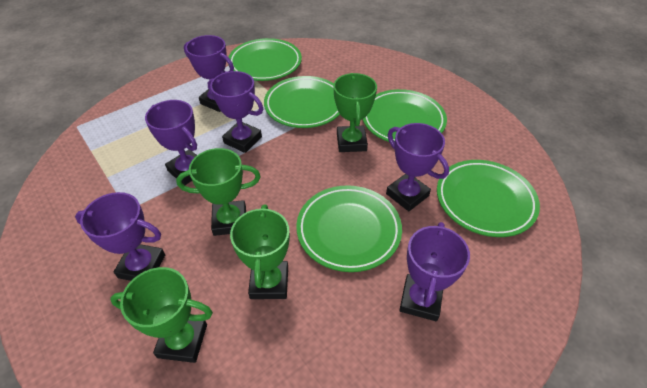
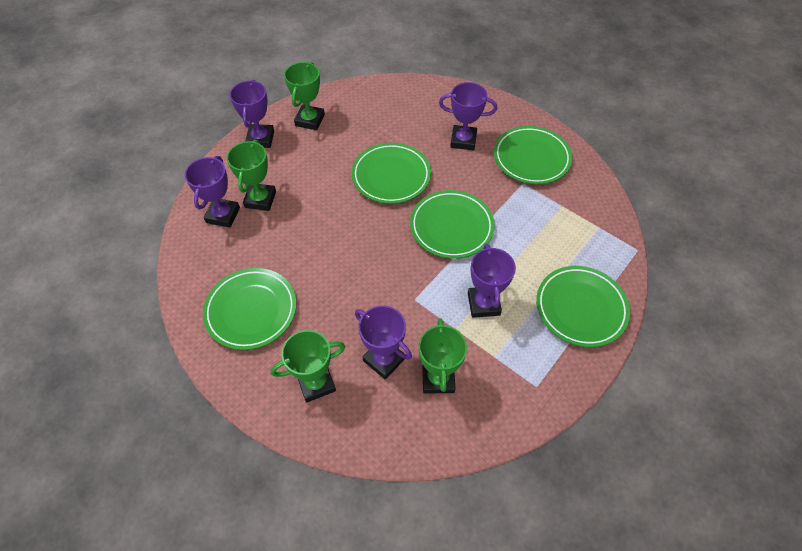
purple trophy: 6 -> 5

